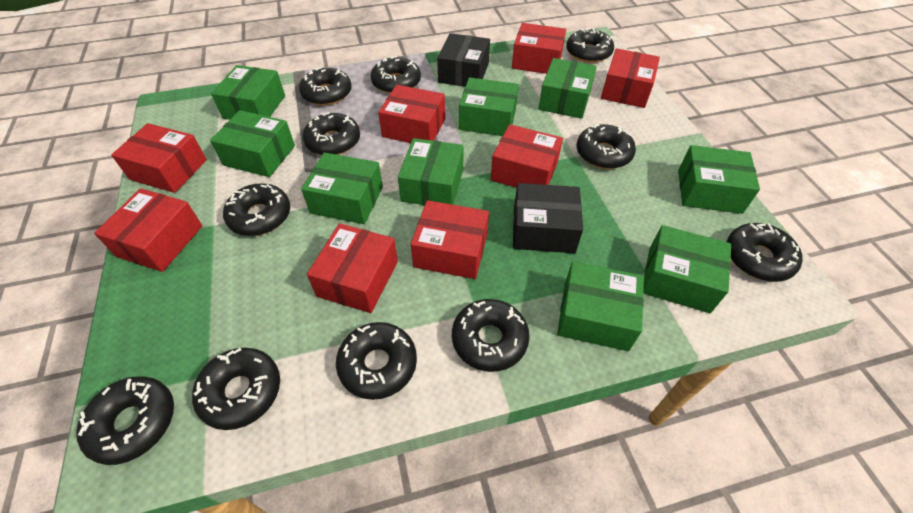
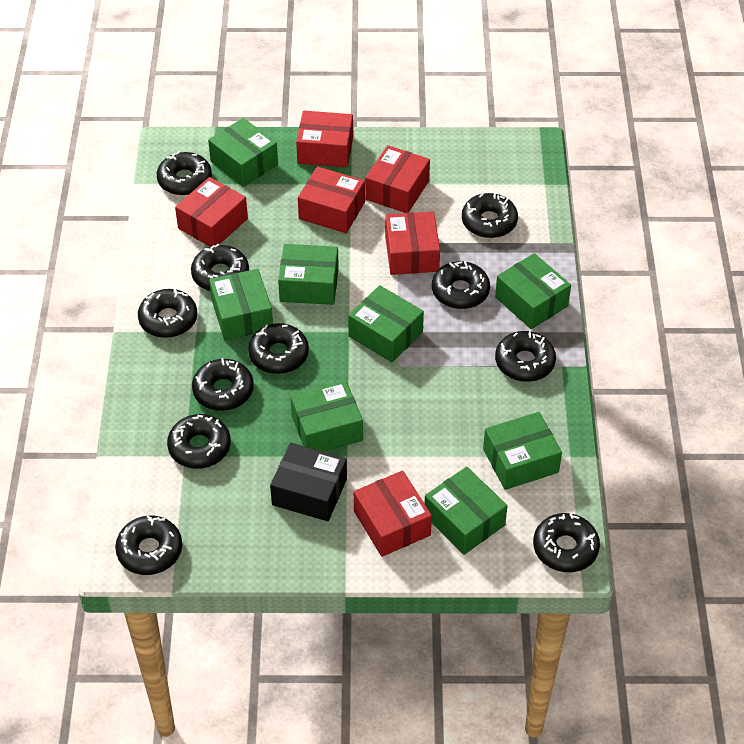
black box: 2 -> 1
green box: 9 -> 8
red box: 8 -> 6

